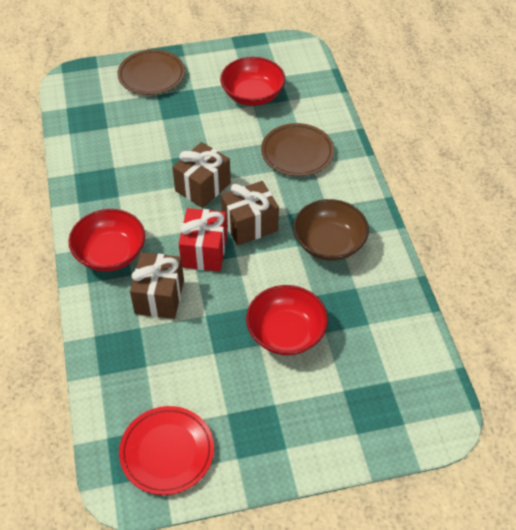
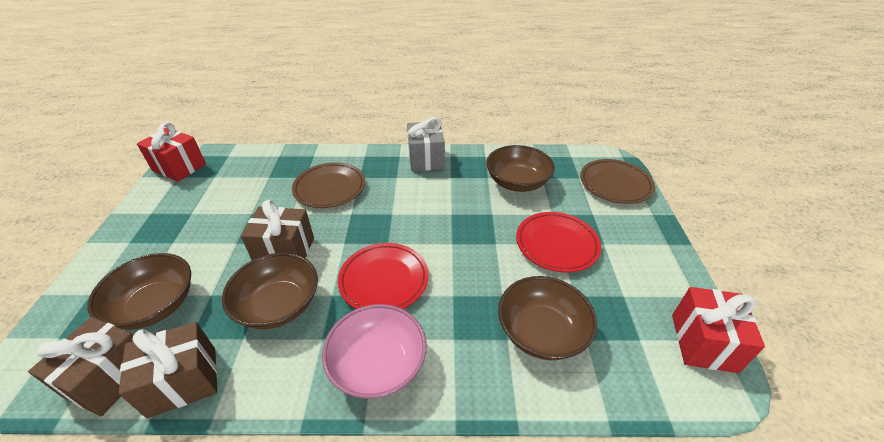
brown bowl: 1 -> 4
grey gift: 0 -> 1
pink bowl: 0 -> 1
red bowl: 3 -> 0
red gift: 1 -> 2
red plate: 1 -> 2

